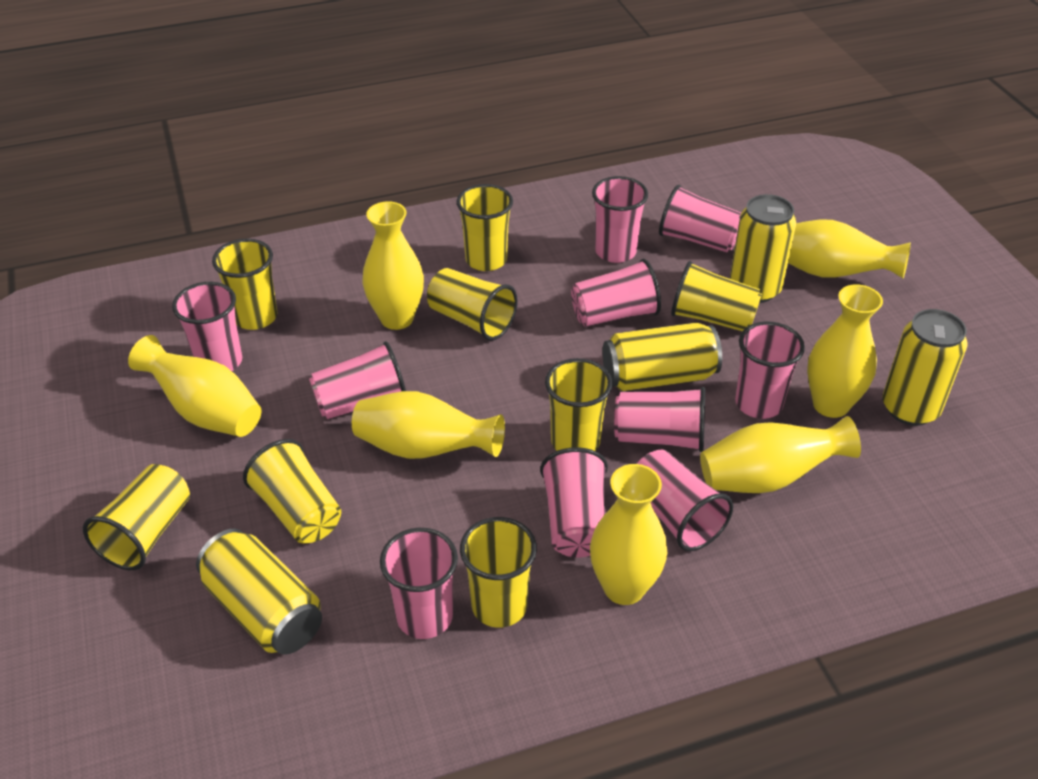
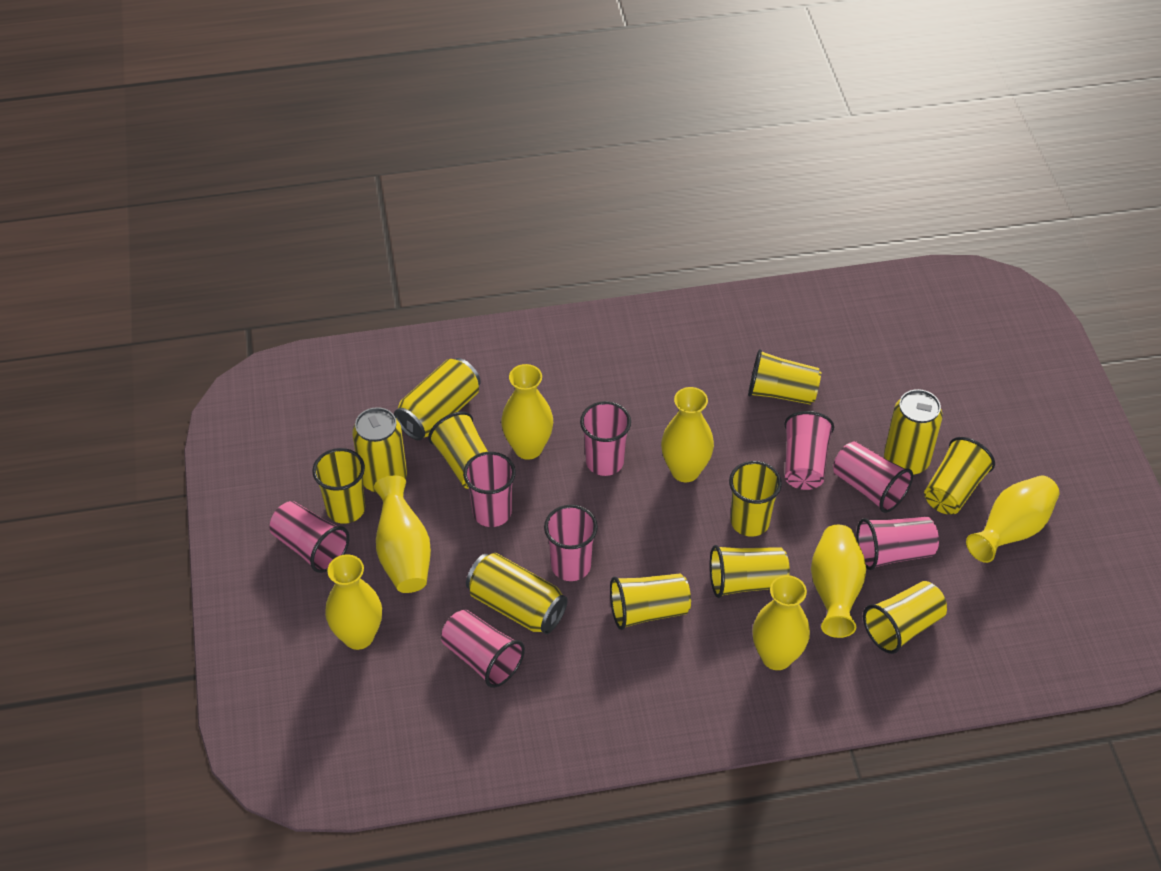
pink cup: 10 -> 8

